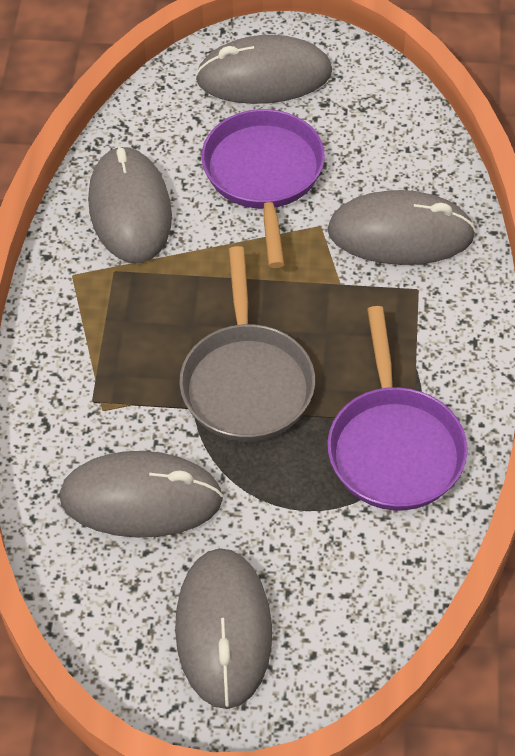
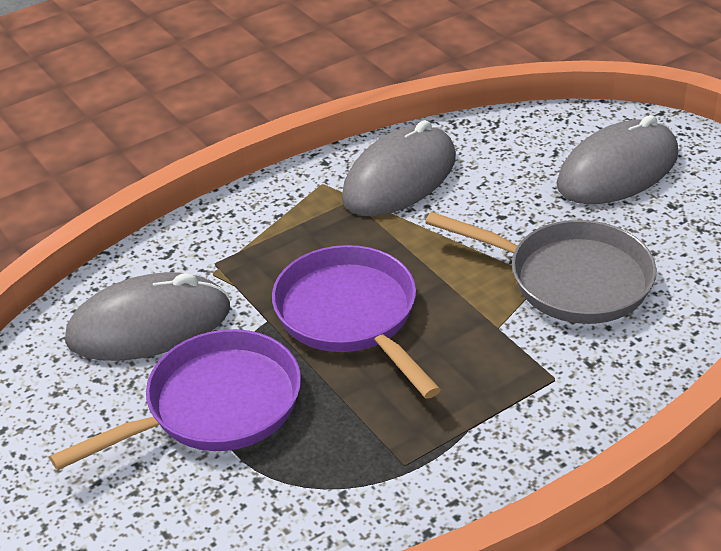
grey mouse: 5 -> 3

